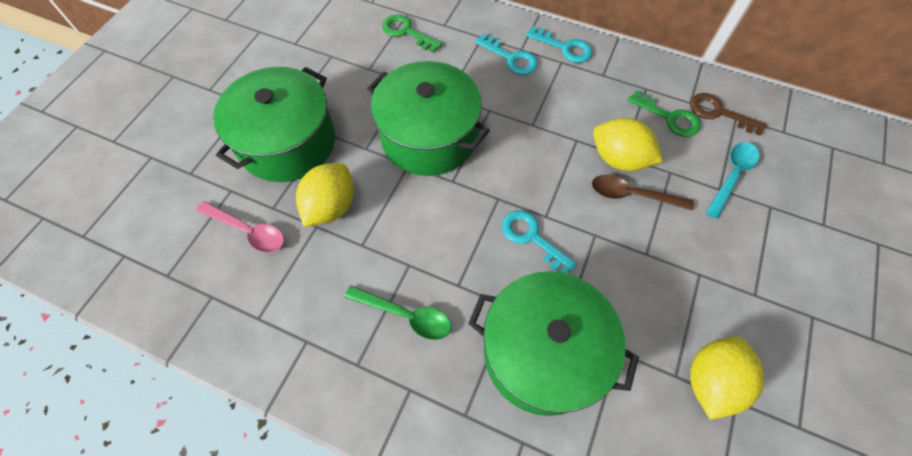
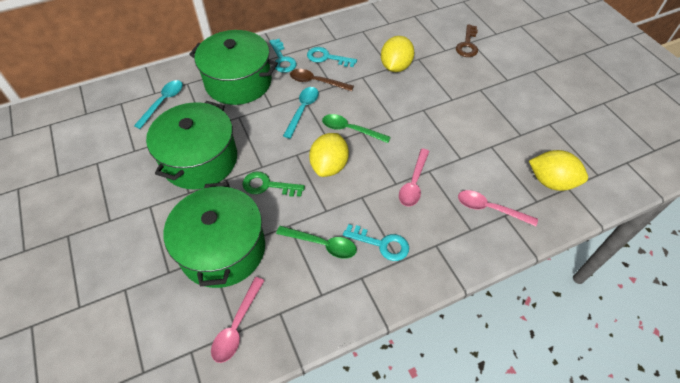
green key: 2 -> 1
green spoon: 1 -> 2
pink spoon: 1 -> 3
turquoise spoon: 1 -> 2

